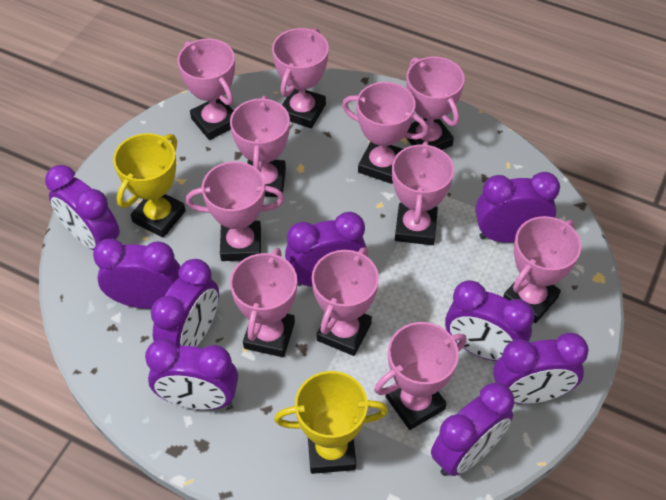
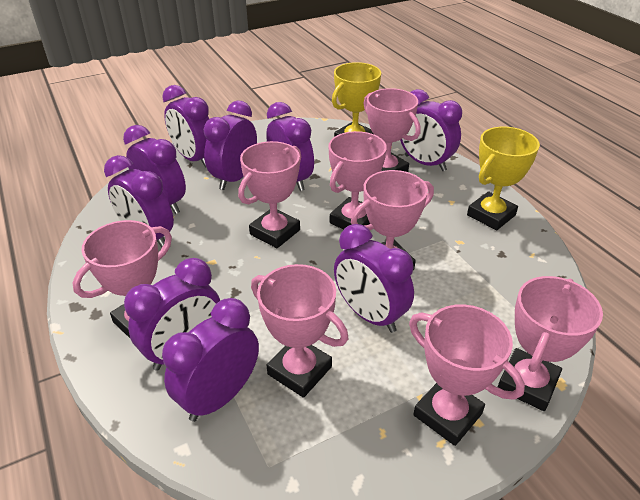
pink trophy: 11 -> 8

